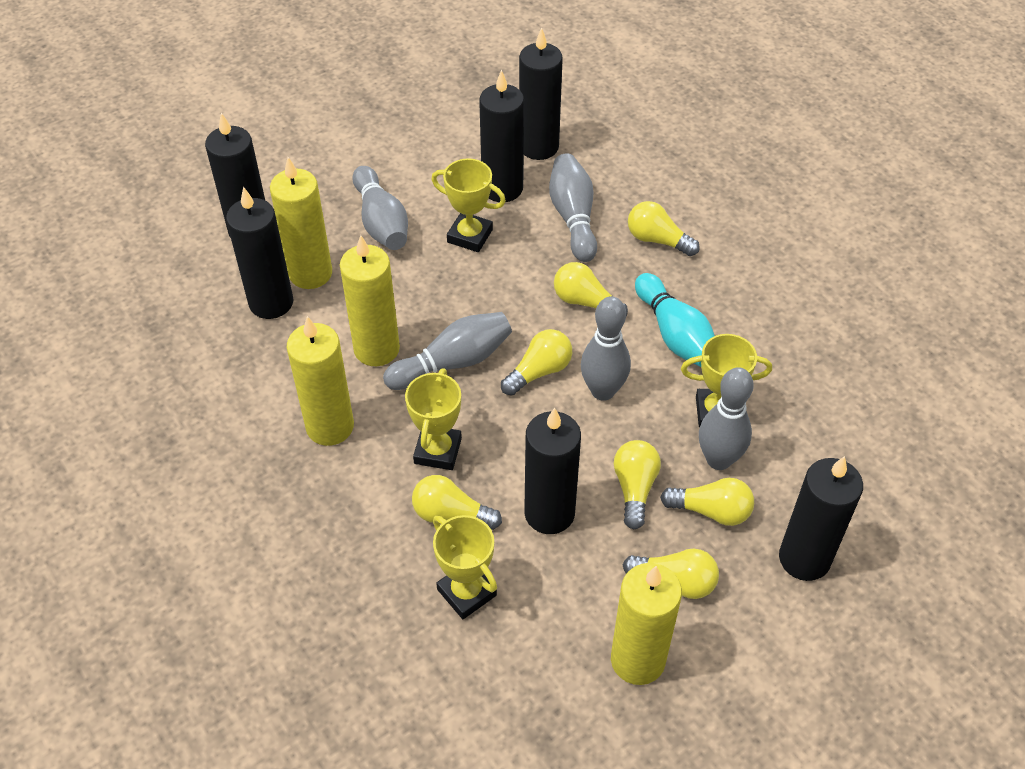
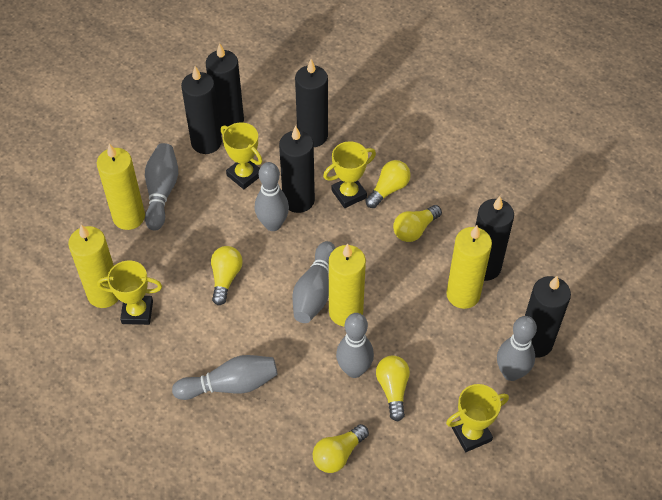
grey bowling pin: 5 -> 6
turquoise bowling pin: 1 -> 0
yellow light bulb: 7 -> 5

